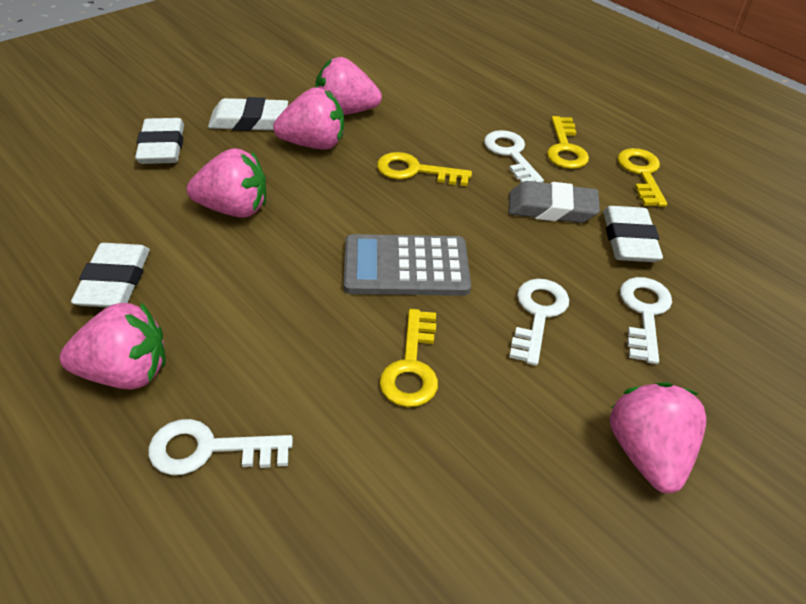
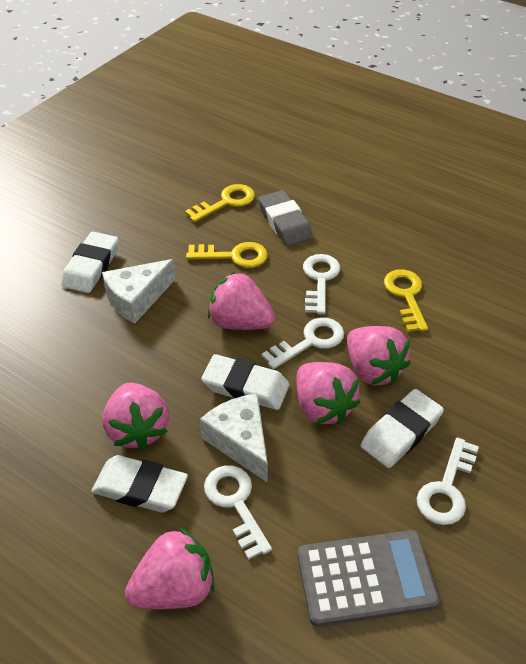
white cheese: 0 -> 2
yellow key: 4 -> 3

